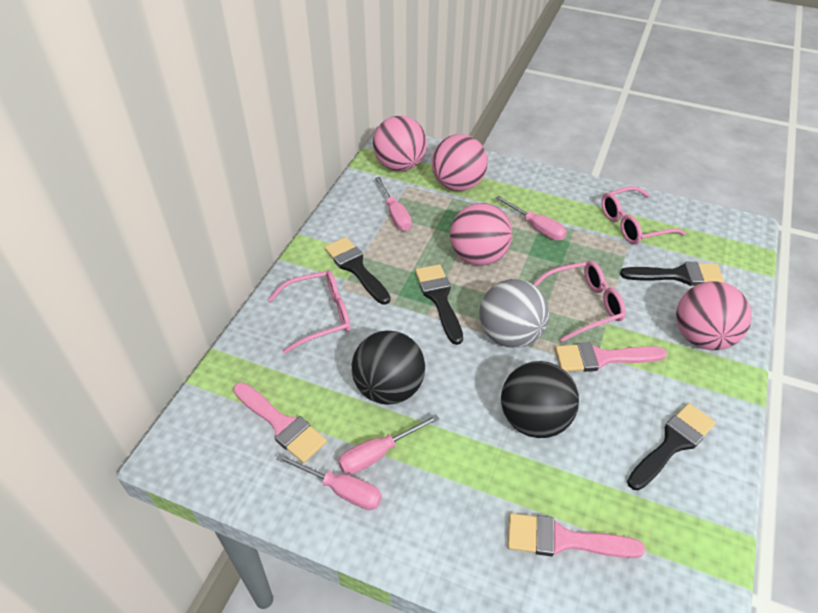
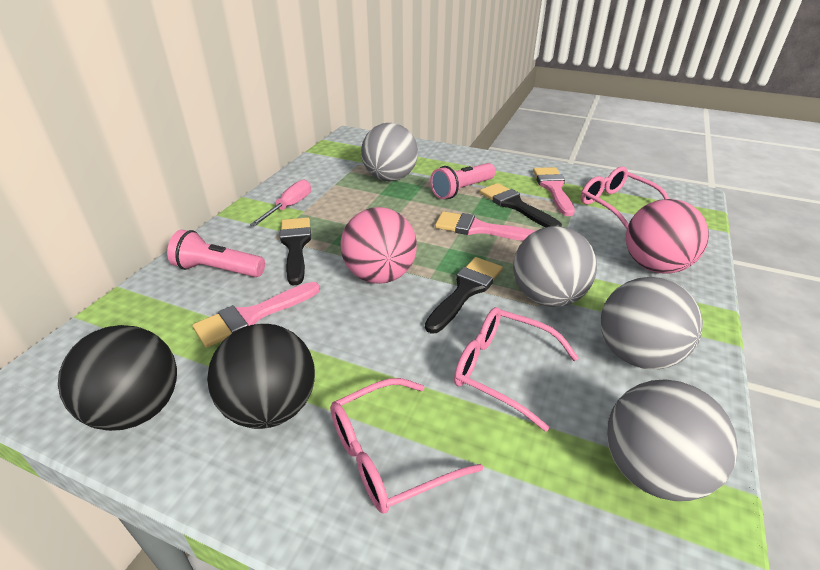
black brush: 4 -> 3
grey ball: 1 -> 4
pink ball: 4 -> 2
pink flashlight: 0 -> 2
pink screwdriver: 4 -> 1

